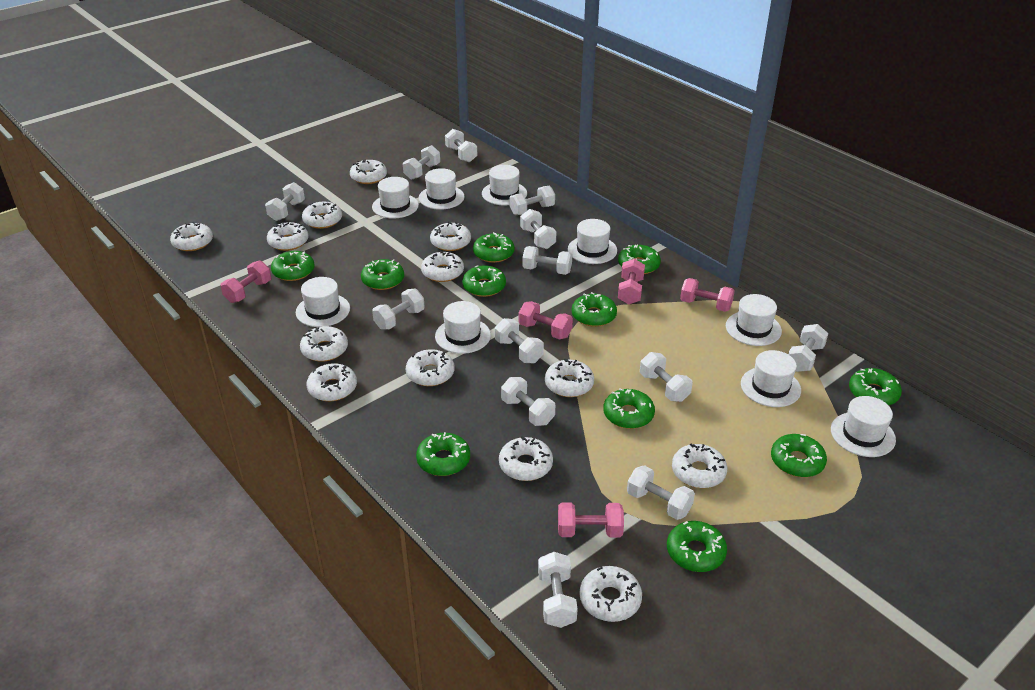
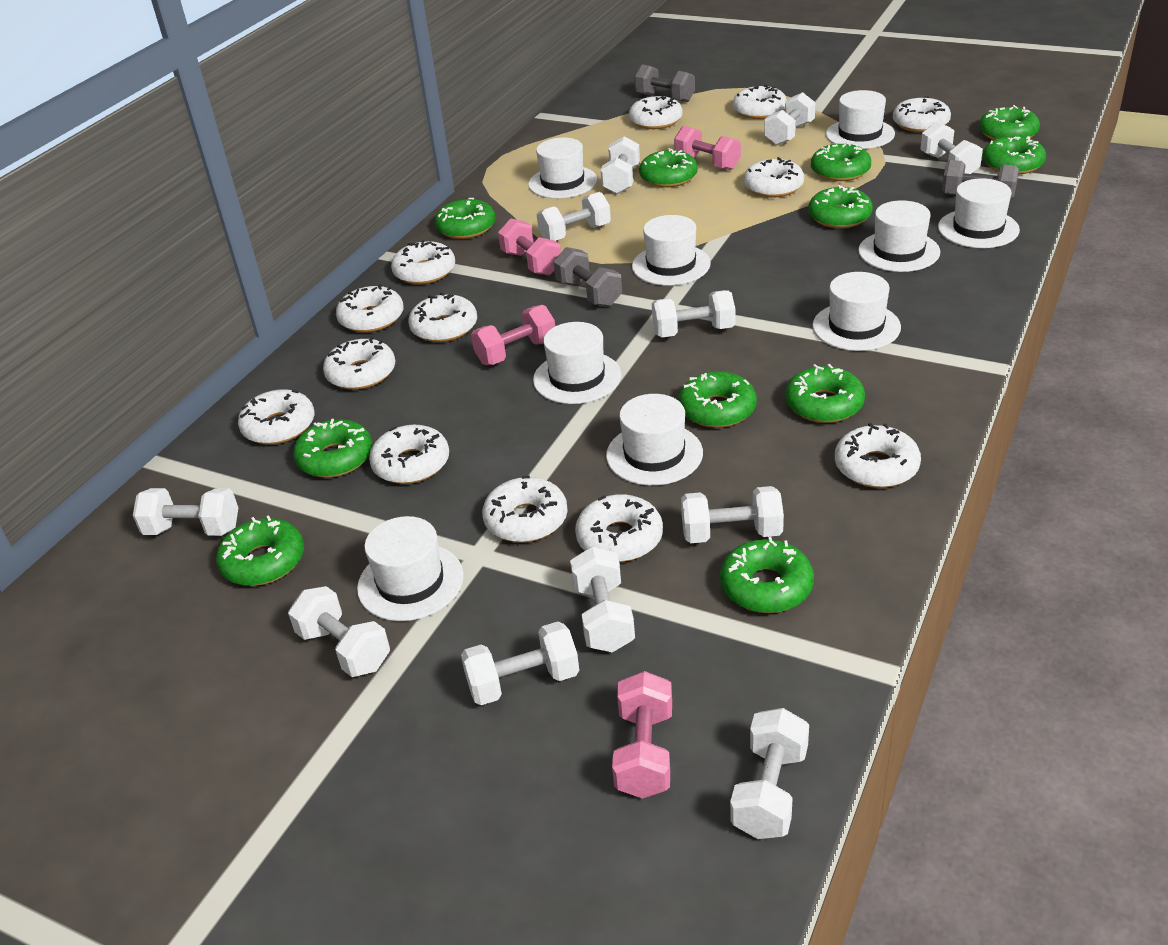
grey dumbbell: 0 -> 3
pink dumbbell: 5 -> 4
white dumbbell: 13 -> 11

